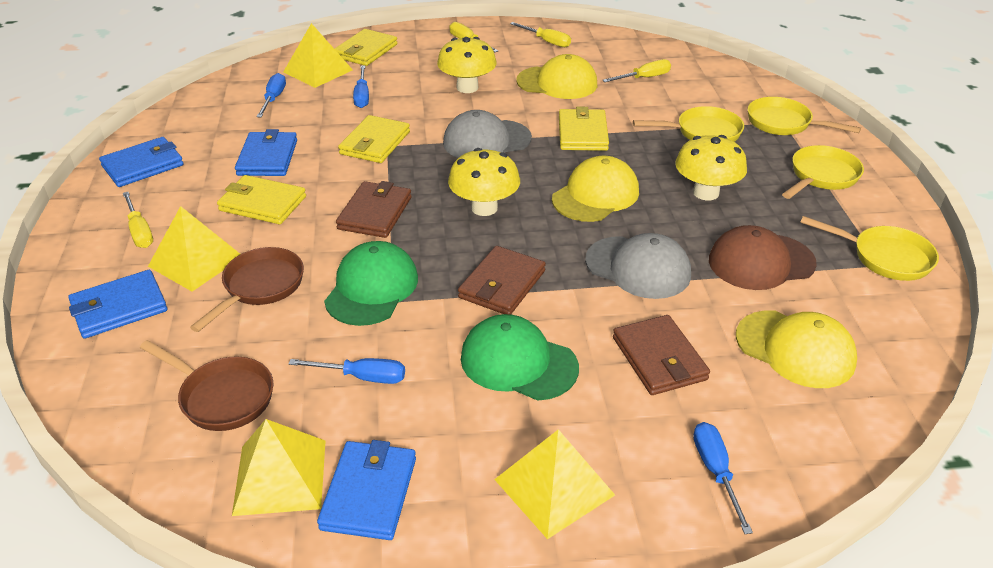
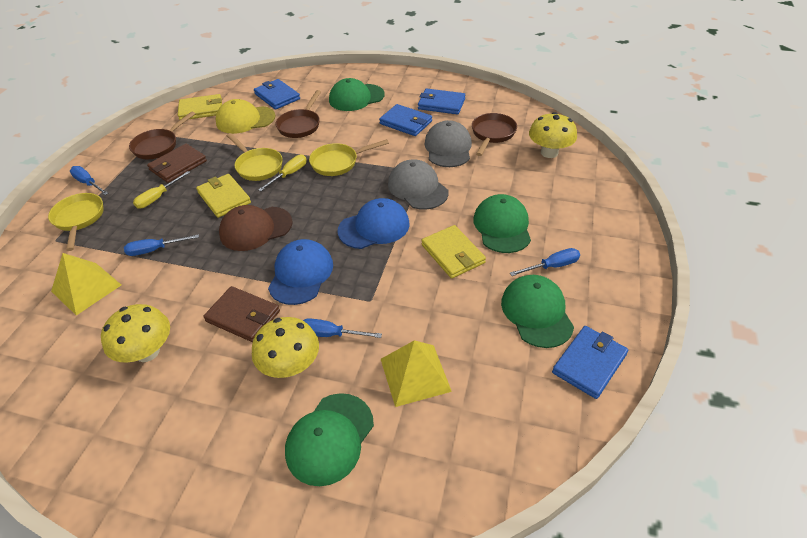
blue cap: 0 -> 2
brown pan: 2 -> 3
brown wallet: 3 -> 2
green cap: 2 -> 4
yellow cap: 3 -> 1
yellow pan: 4 -> 3
yellow pyramid: 4 -> 2
yellow screwdriver: 4 -> 2
yellow wallet: 4 -> 3

